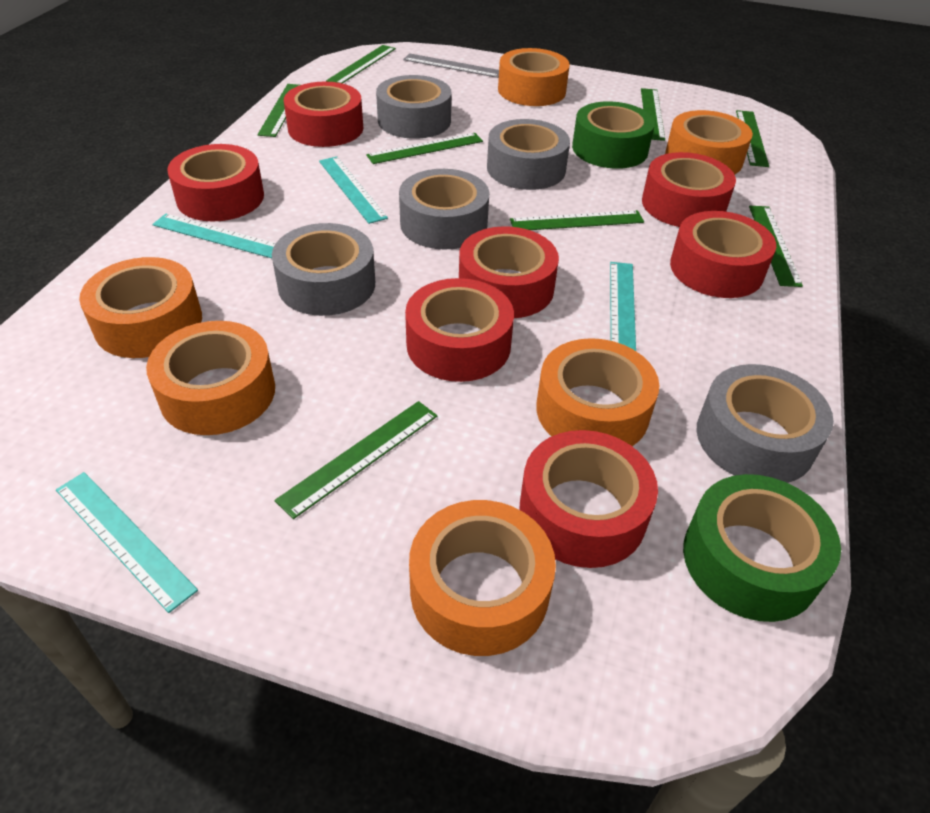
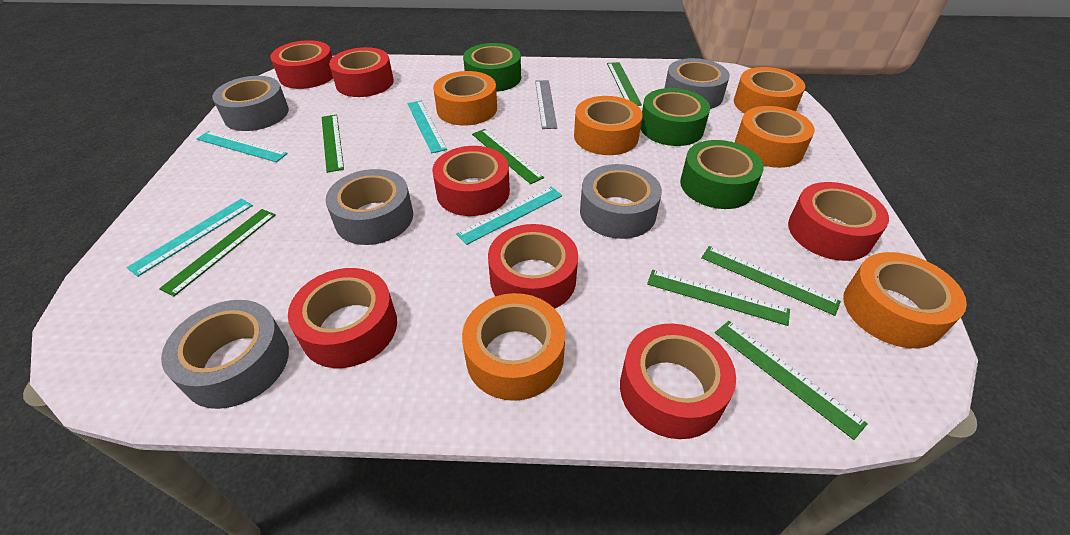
green ruler: 8 -> 7
green tape: 2 -> 3

